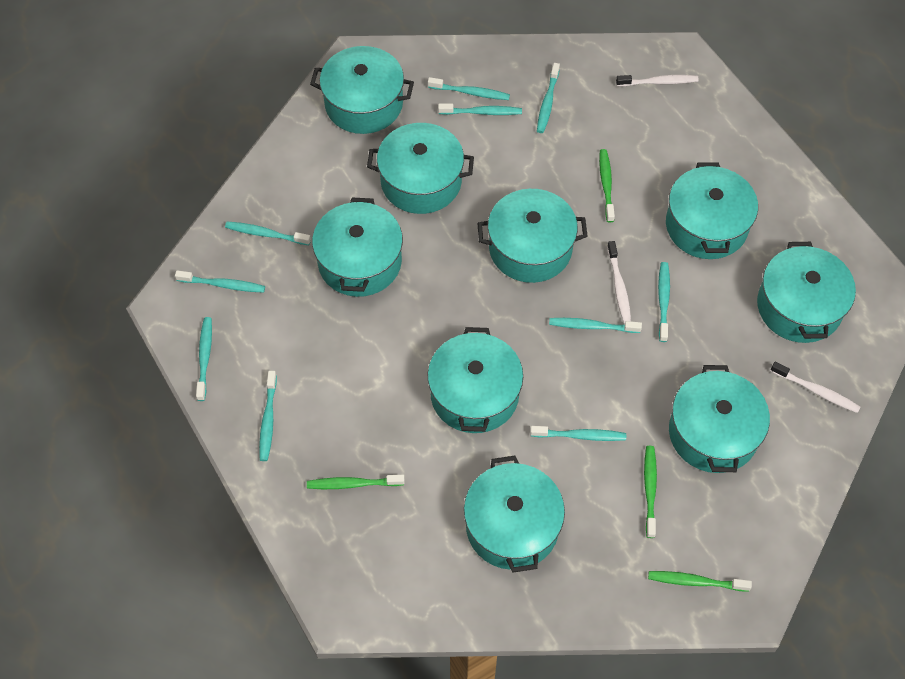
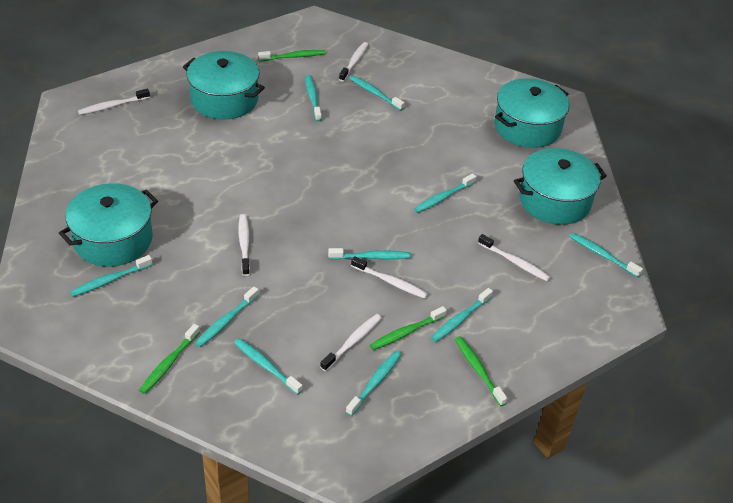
turquoise pot: 9 -> 4
white toothbrush: 3 -> 6

